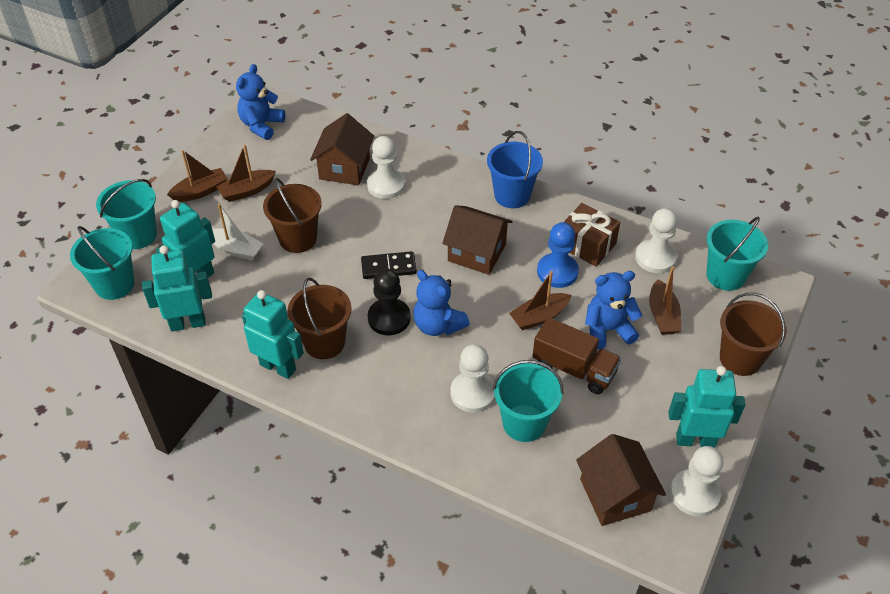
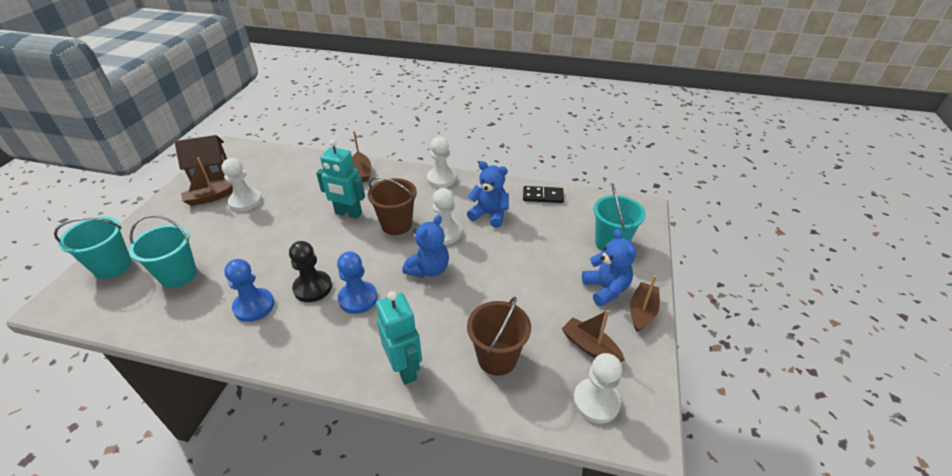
blue bucket: 1 -> 0
blue pawn: 1 -> 2
brown bucket: 3 -> 2
brown gift: 1 -> 0
brown house: 3 -> 1
brown truck: 1 -> 0
turquoise bucket: 4 -> 3
turquoise robot: 4 -> 2
white boat: 1 -> 0

